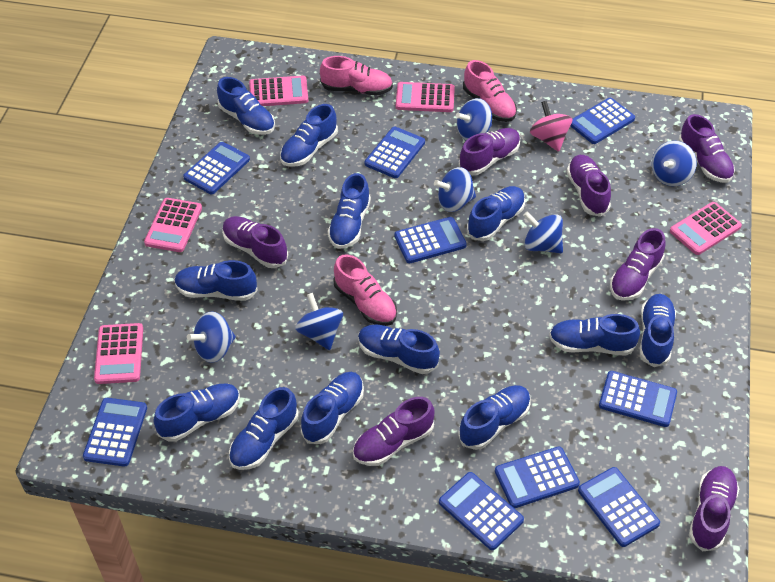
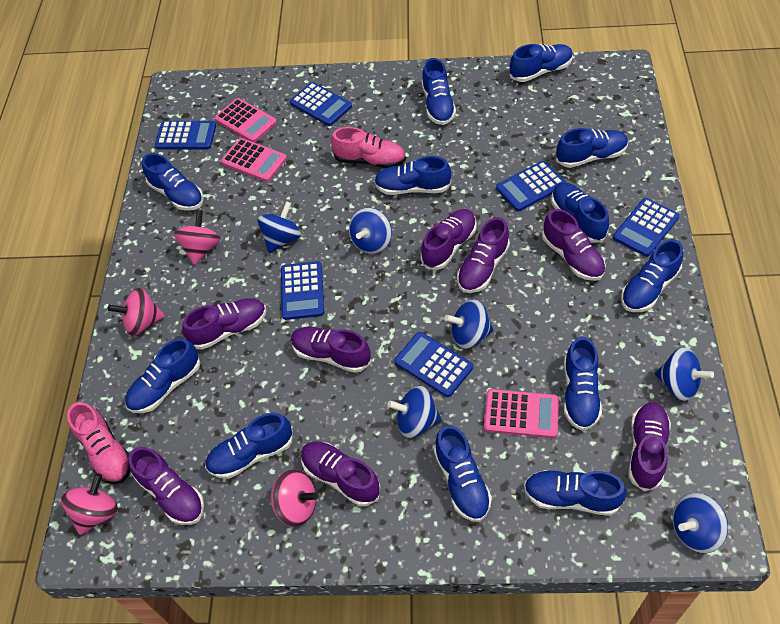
blue calculator: 9 -> 6
pink calculator: 5 -> 3
pink shoe: 3 -> 2
pink spinning top: 1 -> 4
purple shoe: 7 -> 8

